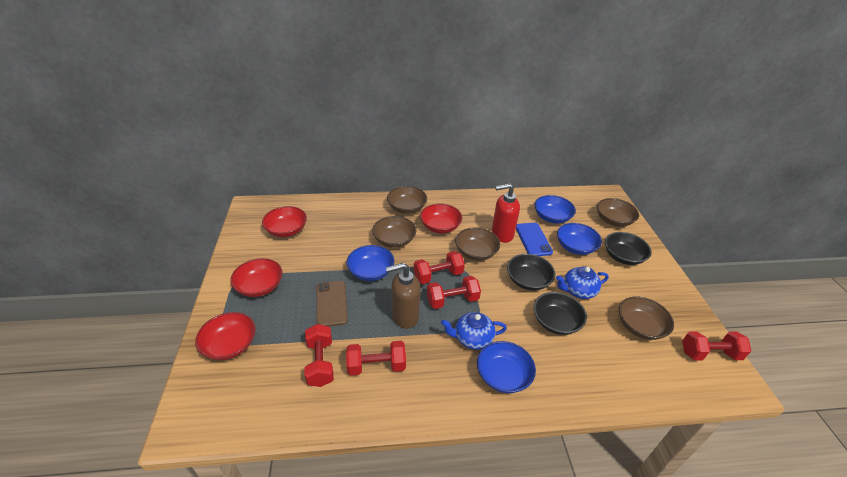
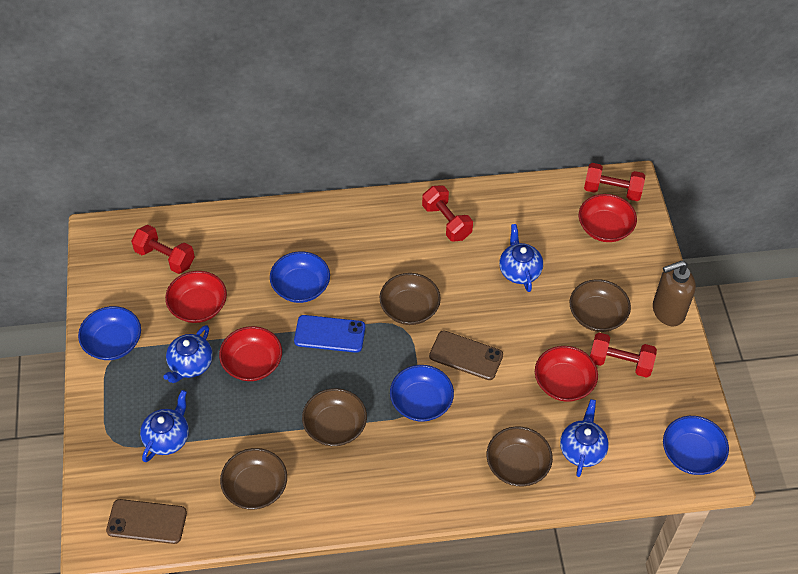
black bowl: 3 -> 0
blue teapot: 2 -> 4
brown phone: 1 -> 2
red dumbbell: 5 -> 4
red soap dispenser: 1 -> 0

